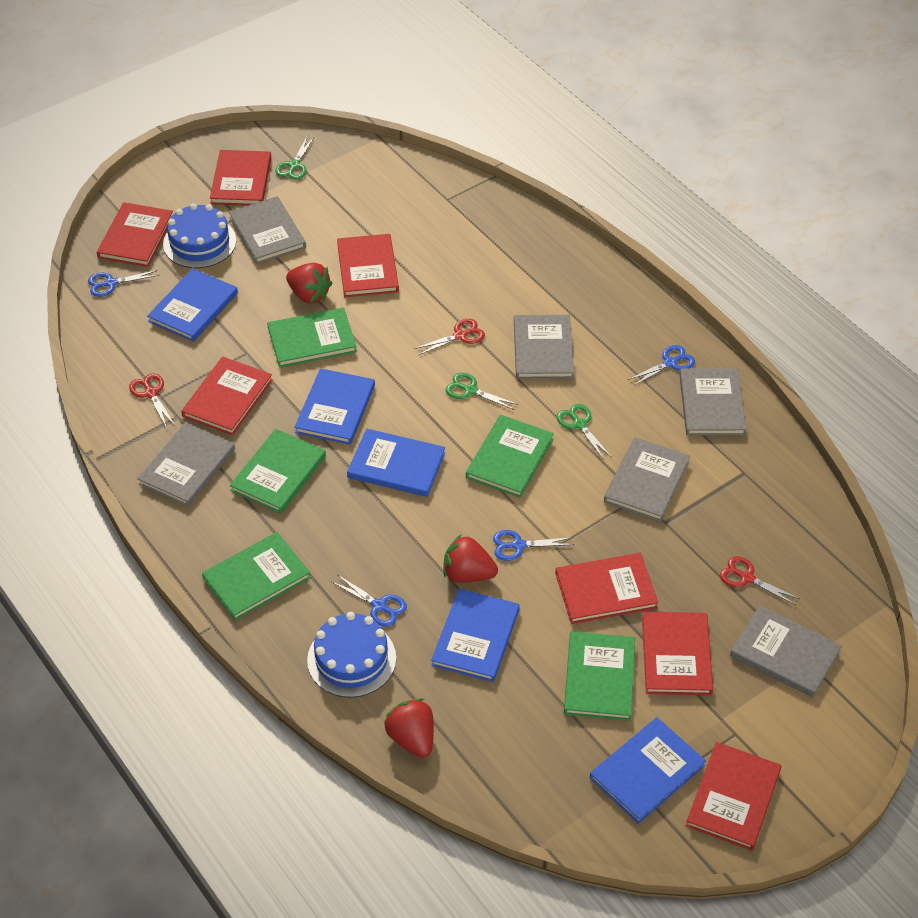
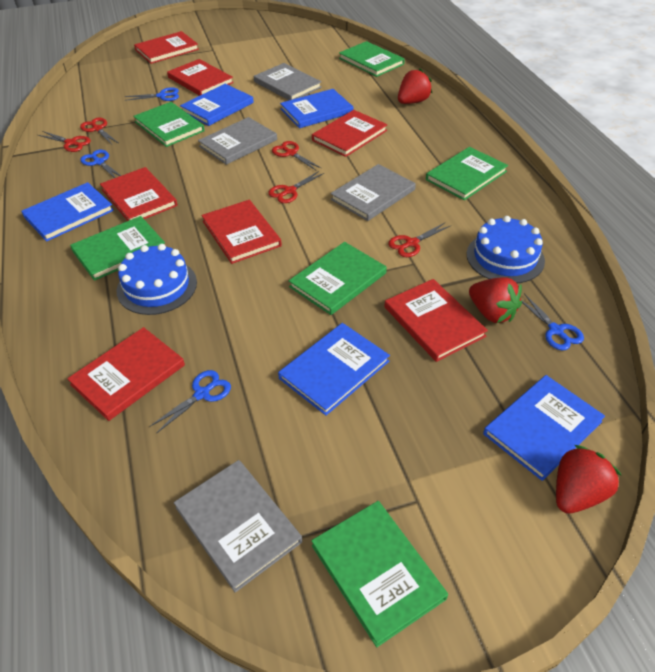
green book: 5 -> 6
green scissors: 3 -> 0
grey book: 6 -> 4
red scissors: 3 -> 5

